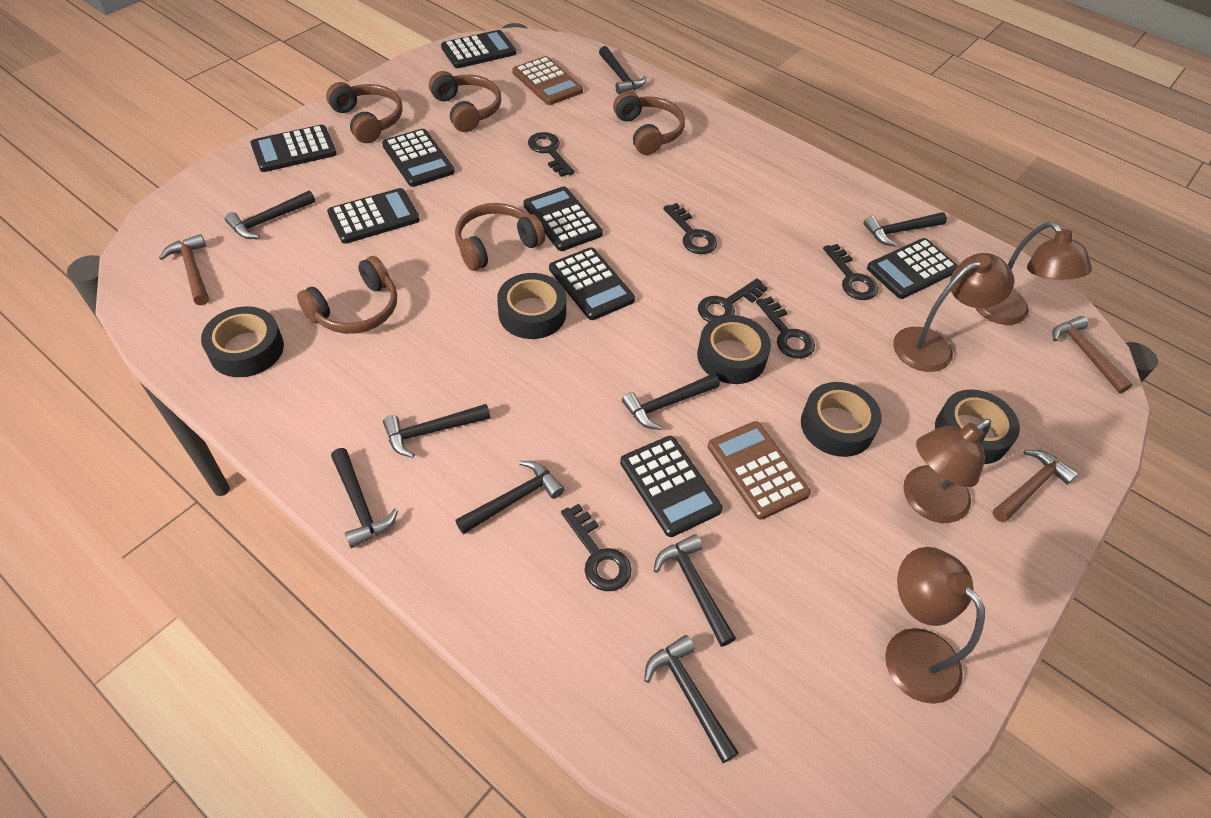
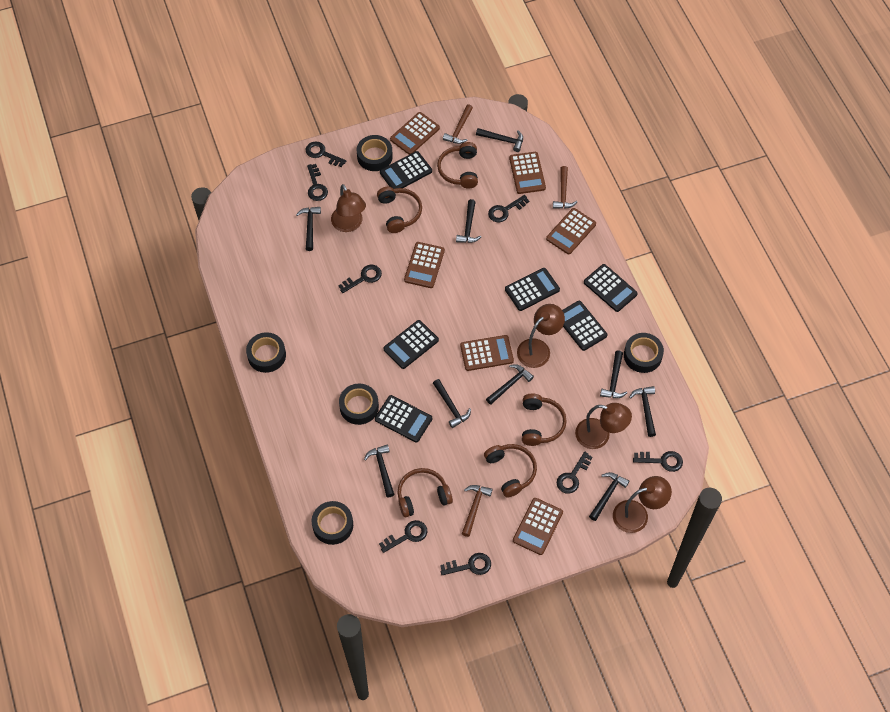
black calculator: 8 -> 6
black key: 6 -> 8
brown calculator: 2 -> 6

